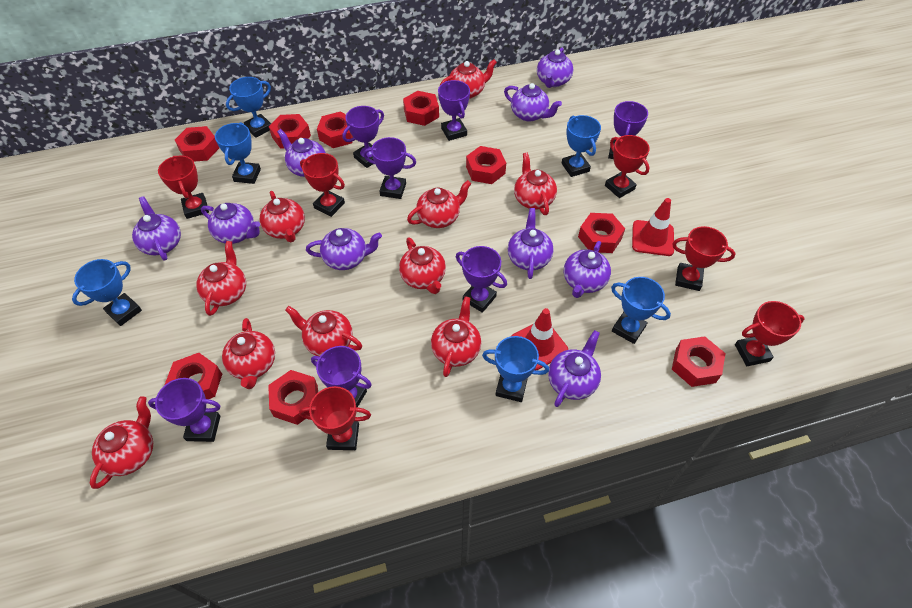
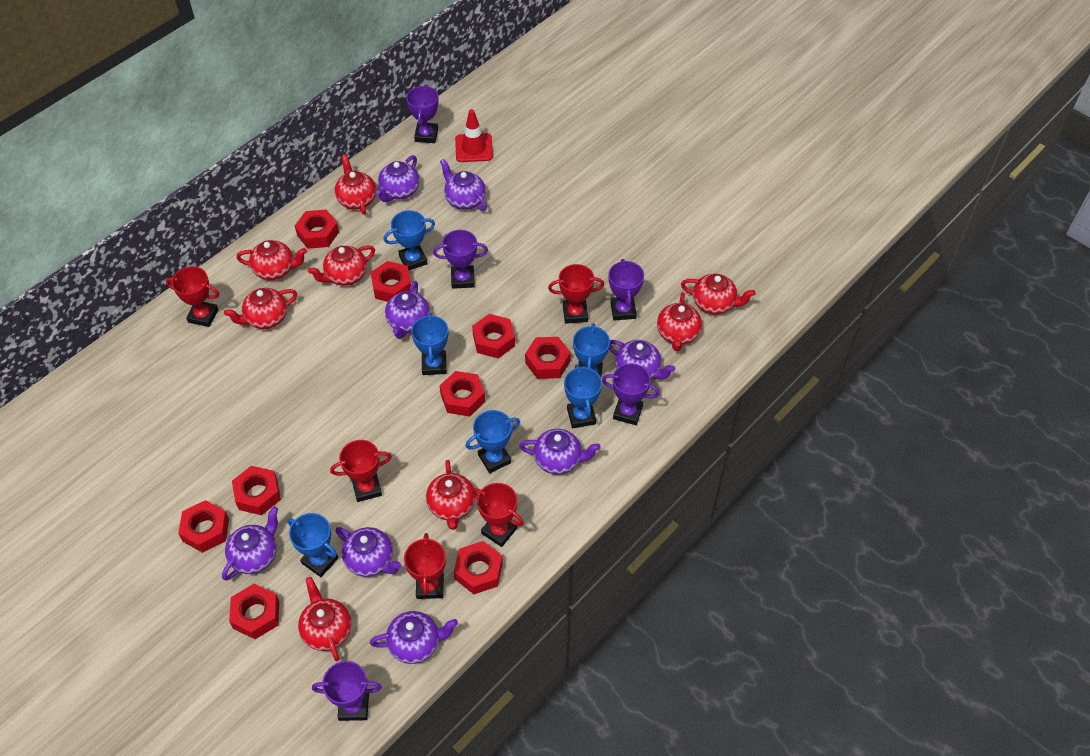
purple teapot: 9 -> 8
purple trophy: 7 -> 5
red teapot: 10 -> 8
red traffic cone: 2 -> 1
red trophy: 6 -> 5

